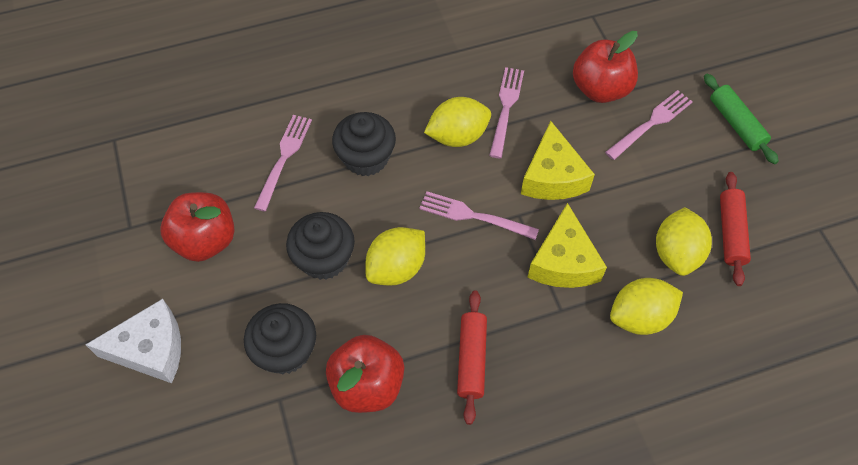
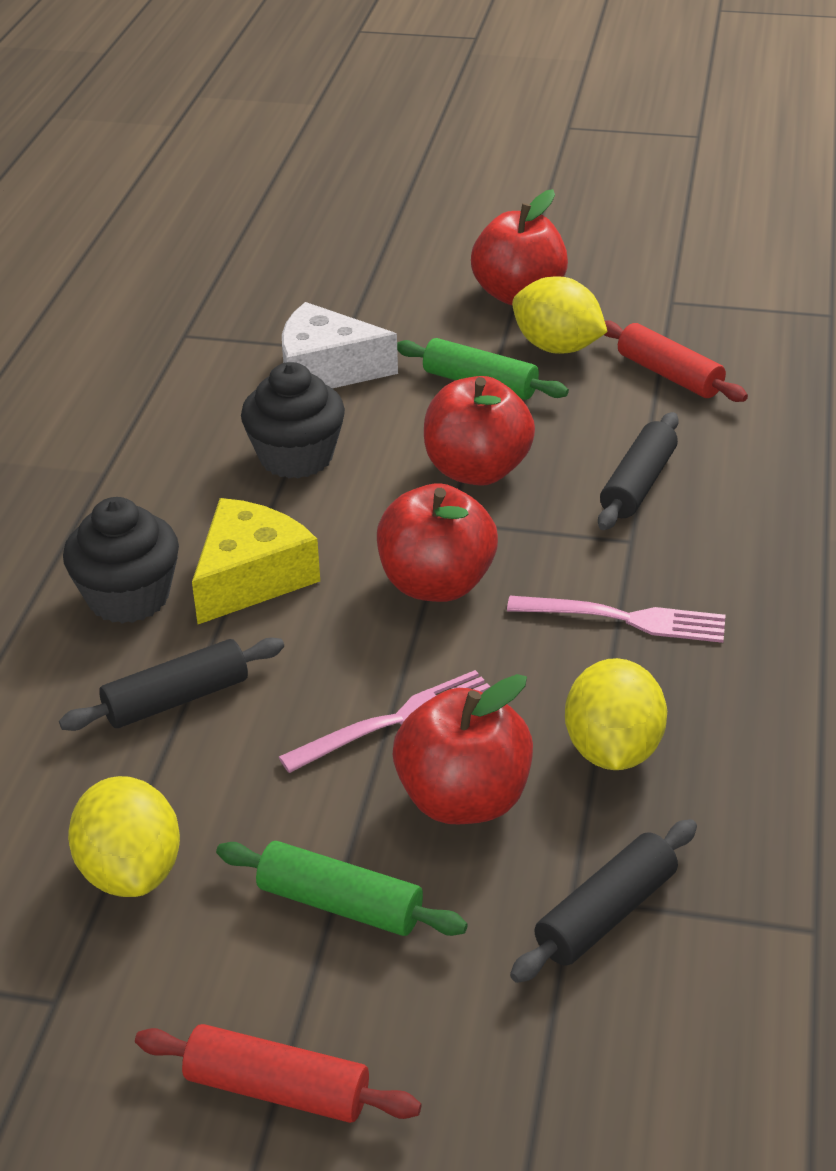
black cupcake: 3 -> 2
black rolling pin: 0 -> 3
green rolling pin: 1 -> 2
pink fork: 4 -> 2
red apple: 3 -> 4
yellow cheese: 2 -> 1
yellow lemon: 4 -> 3

